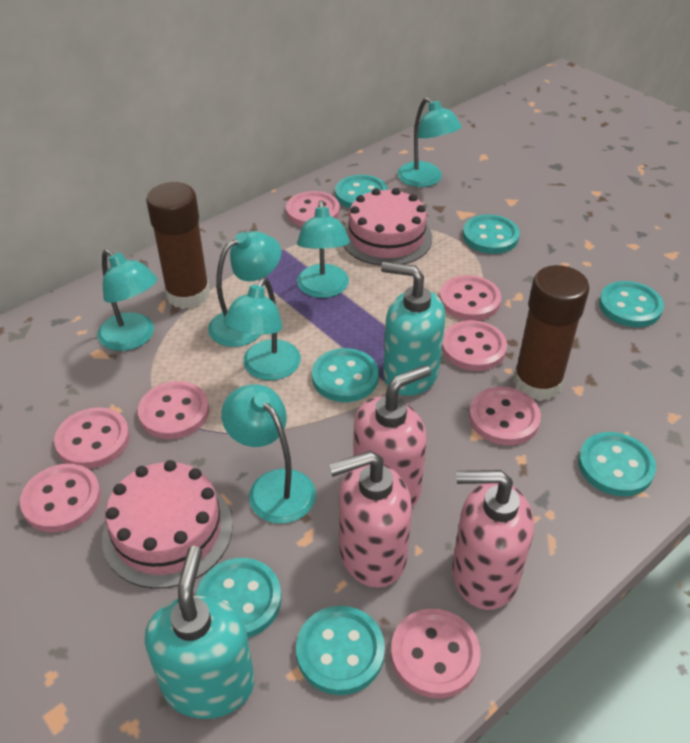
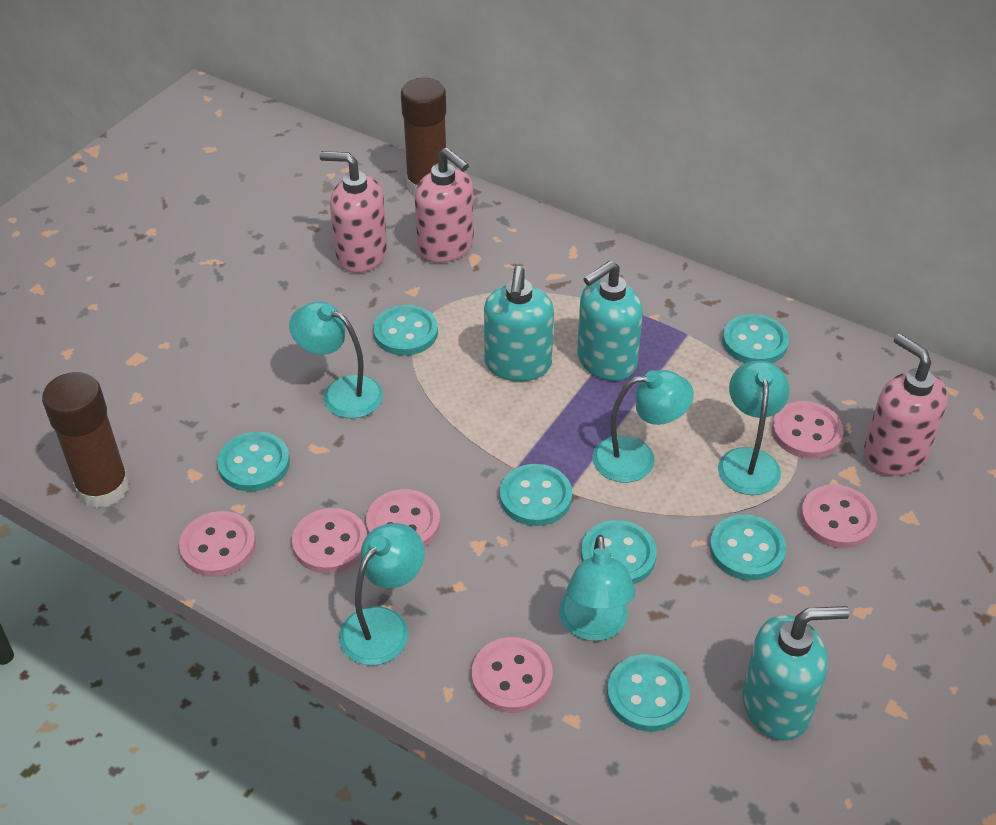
pink button: 8 -> 6
pink cake: 2 -> 0
turquoise lamp: 6 -> 5
turquoise soap dispenser: 2 -> 3

